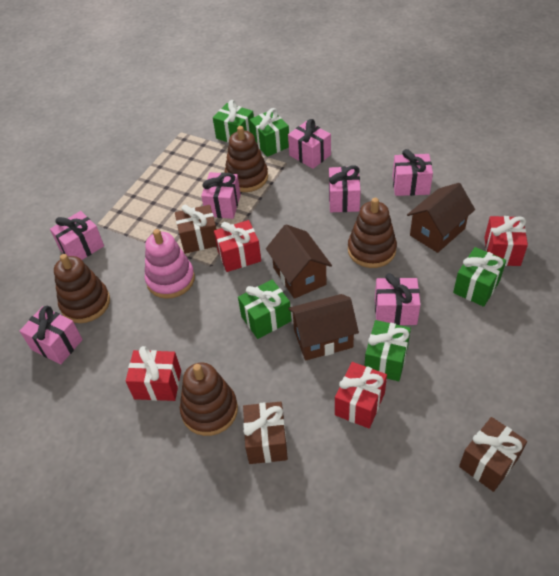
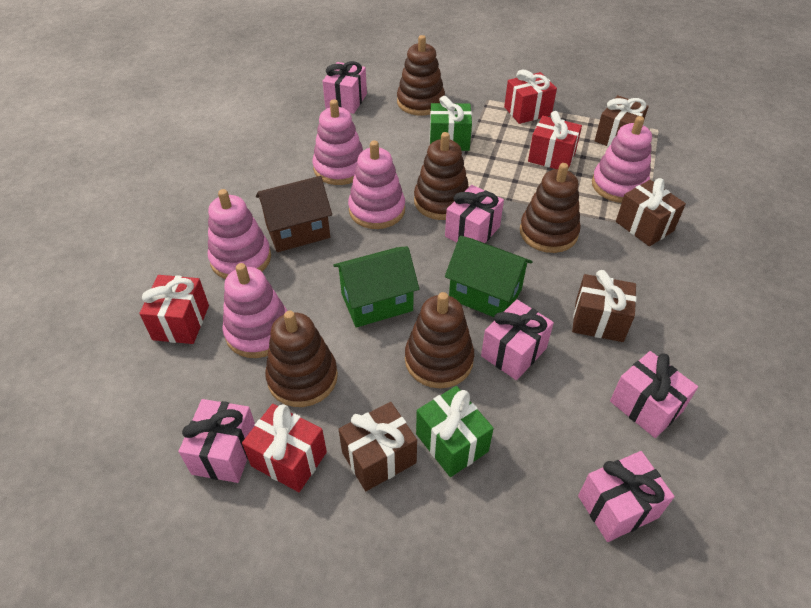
brown gift: 3 -> 4
brown house: 3 -> 1
brown stacking toy: 4 -> 5
green gift: 5 -> 2
green house: 0 -> 2
pink gift: 7 -> 6
pink stacking toy: 1 -> 5

